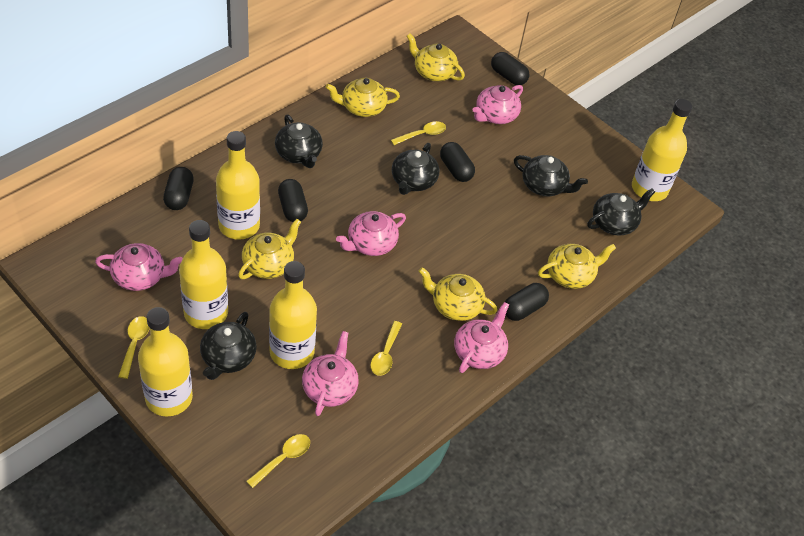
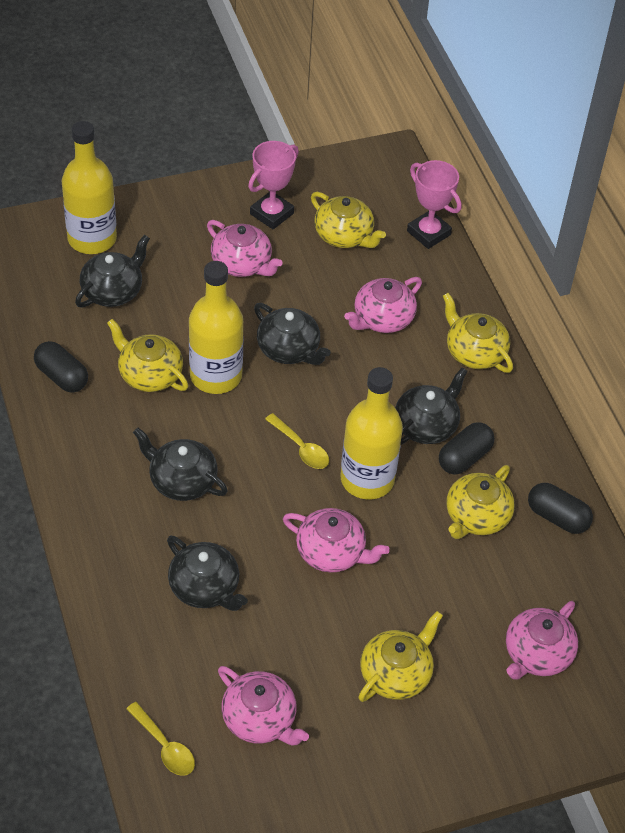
black capsule: 5 -> 3
pink trophy: 0 -> 2
yellow bottle: 5 -> 3
yellow spoon: 4 -> 2

